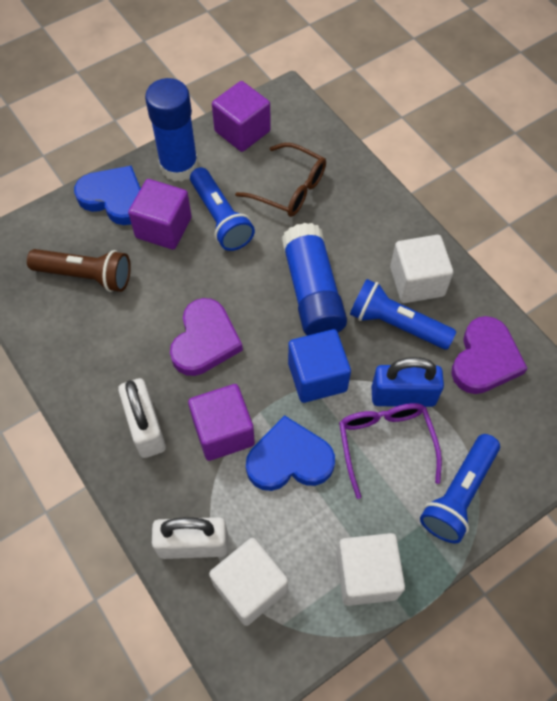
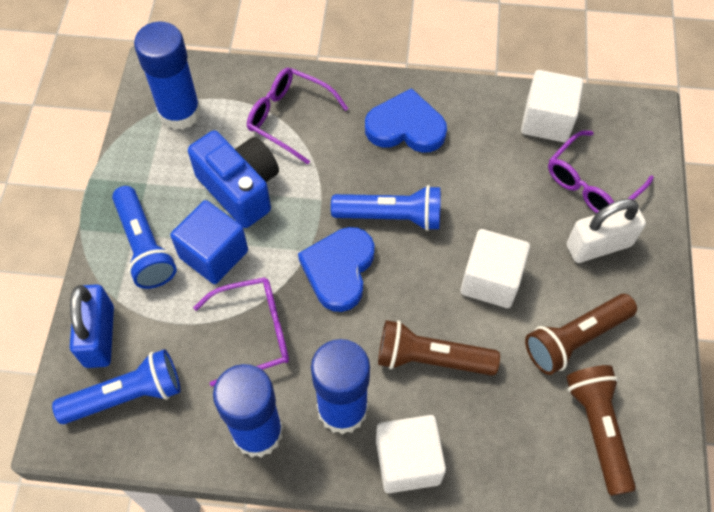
blue camera: 0 -> 1
blue glue stick: 2 -> 3
brown flashlight: 1 -> 3
brown glasses: 1 -> 0
purple cube: 3 -> 0
purple glasses: 1 -> 3
purple heart: 2 -> 0
white padlock: 2 -> 1

